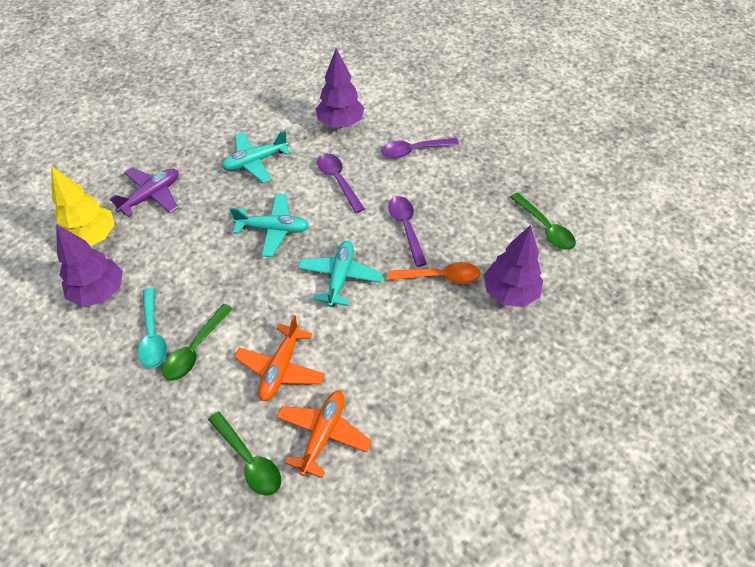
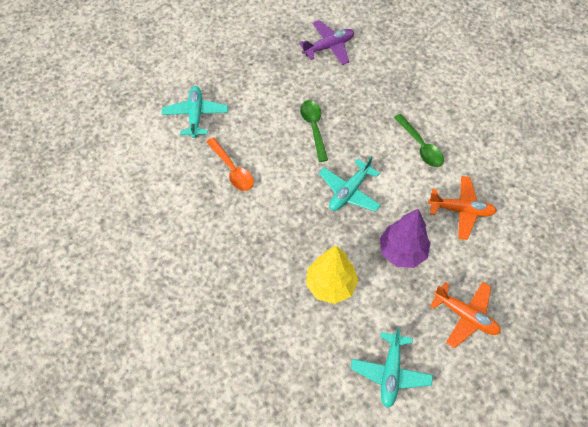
green spoon: 3 -> 2
purple spoon: 3 -> 0
purple tree: 3 -> 1
turquoise spoon: 1 -> 0

